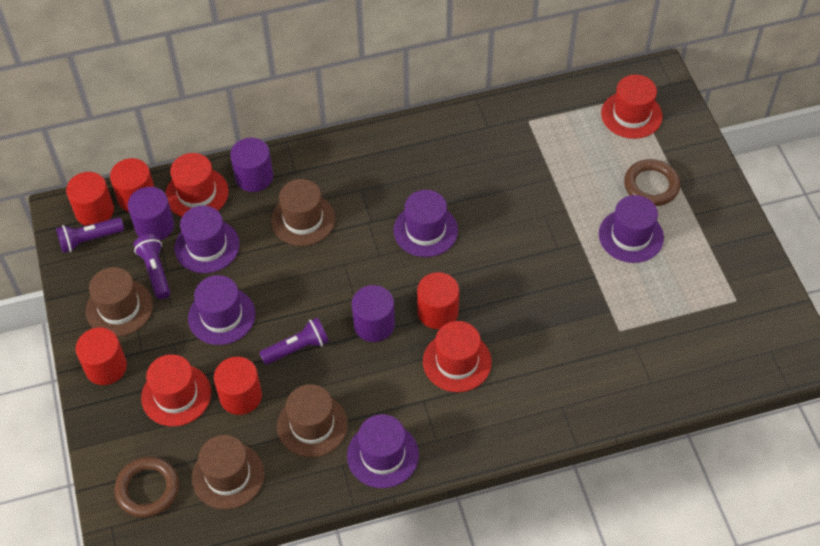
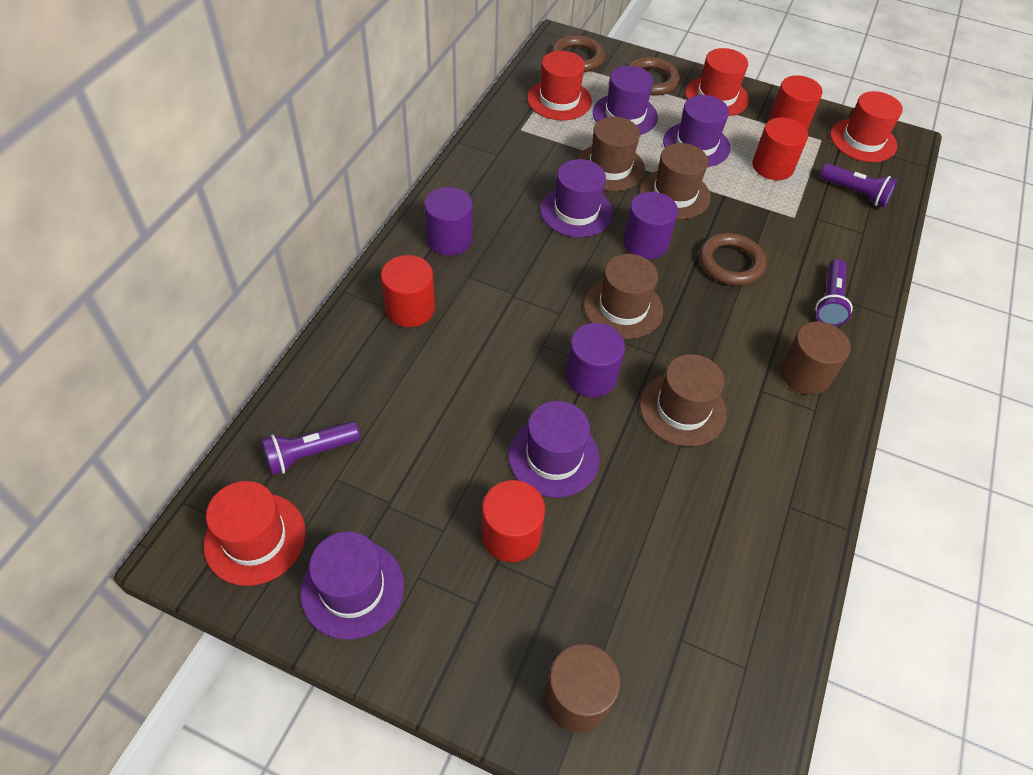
brown cylinder: 0 -> 2
brown ring: 2 -> 3
red cylinder: 5 -> 4

